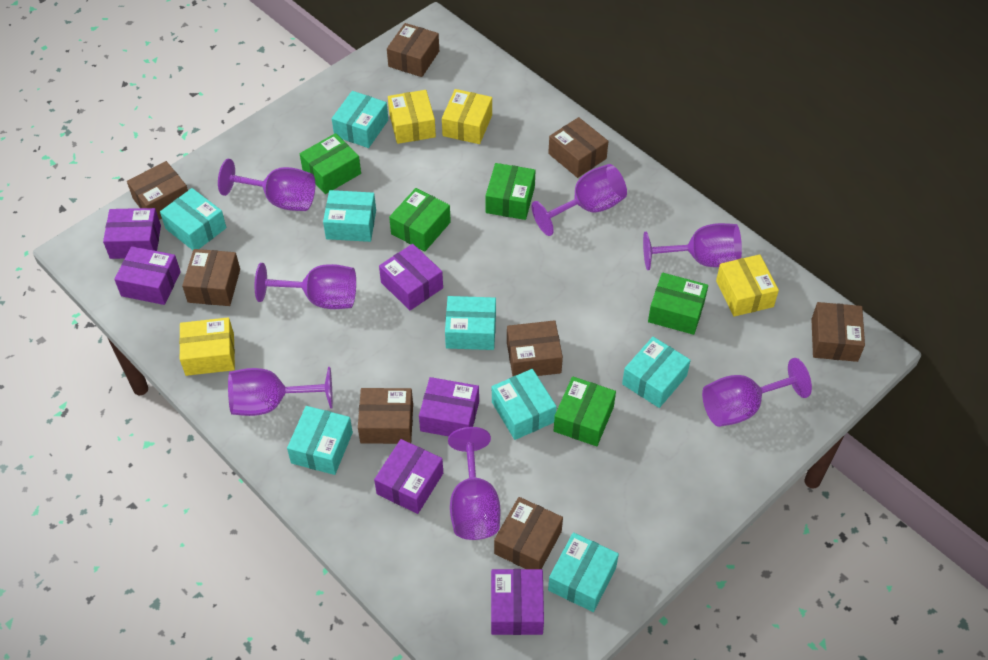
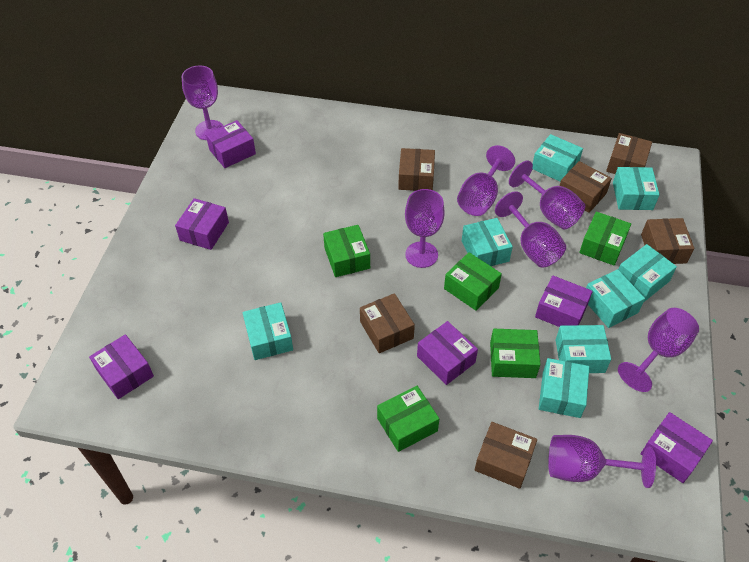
brown box: 8 -> 6
yellow box: 4 -> 0

